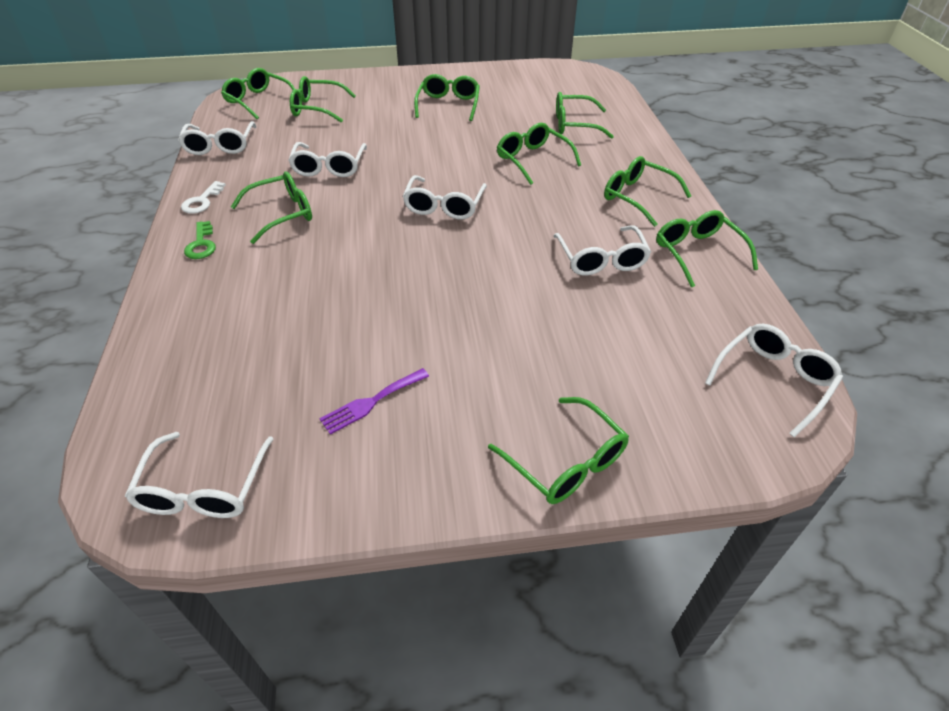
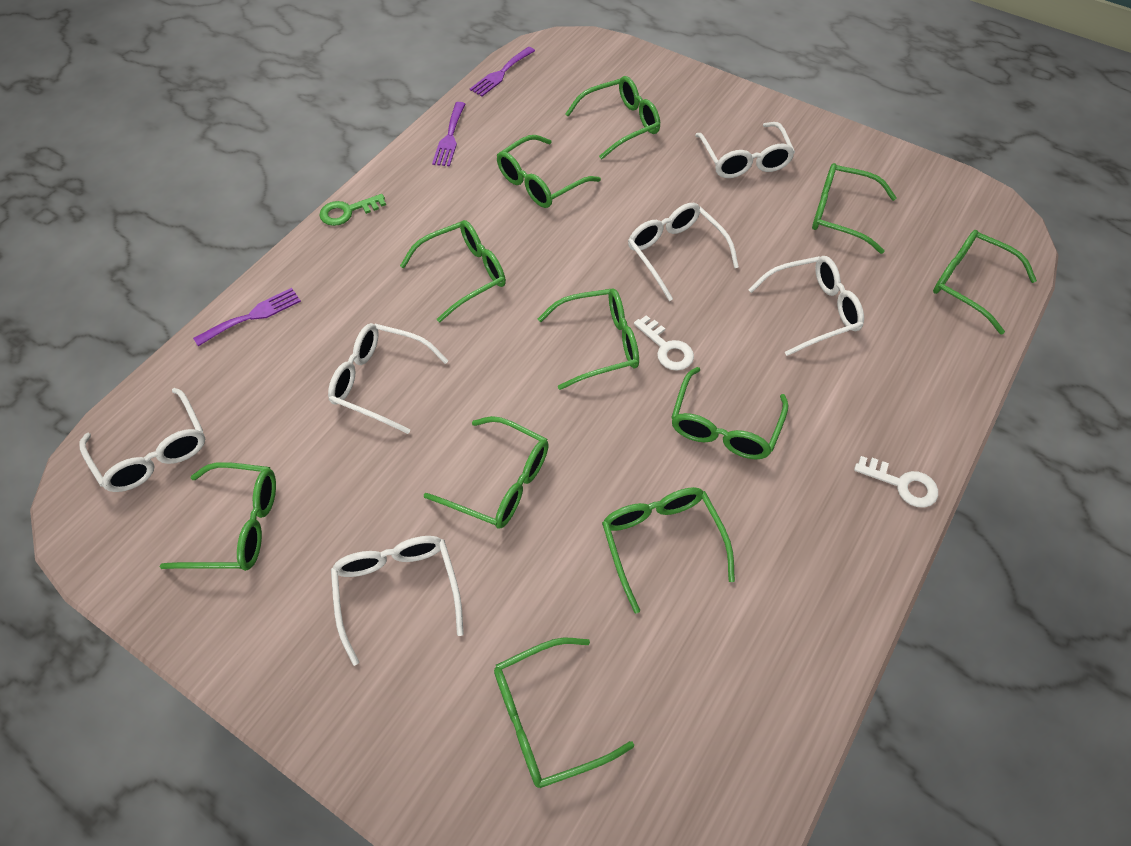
green glasses: 9 -> 11
purple fork: 1 -> 3
white key: 1 -> 2

